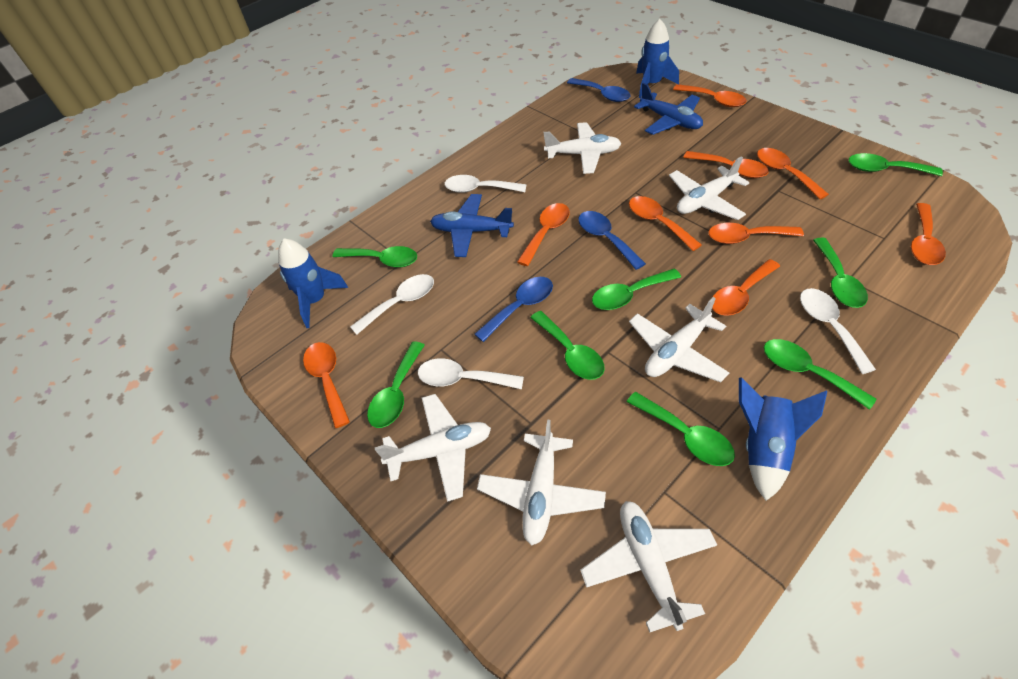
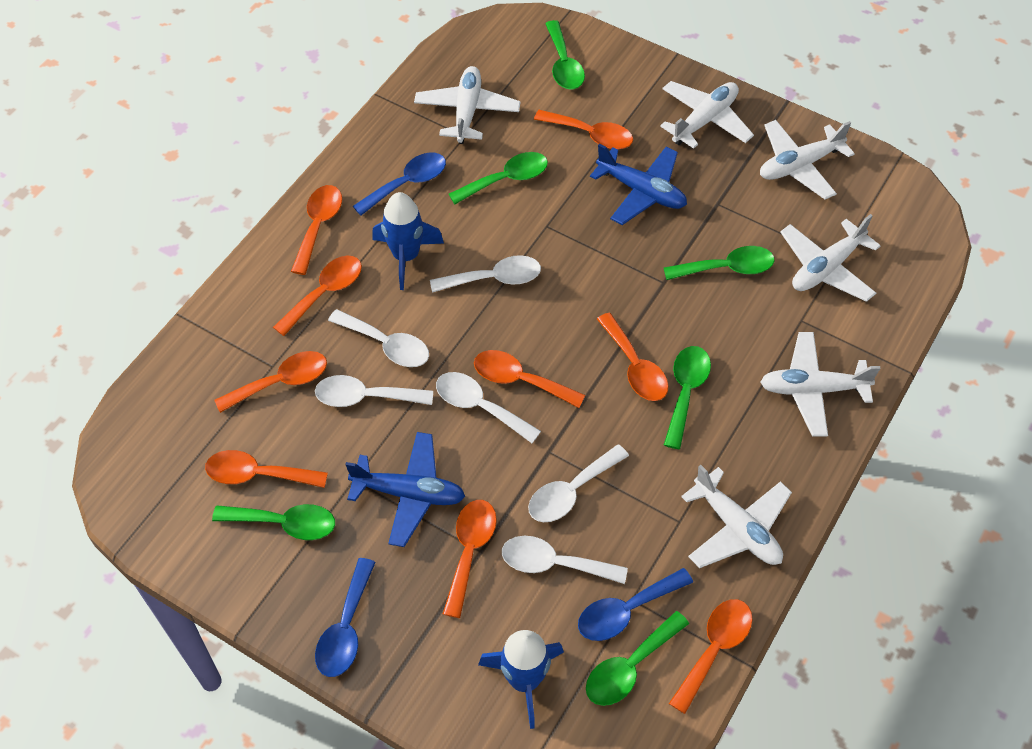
blue rocket: 3 -> 2
green spoon: 8 -> 6
white spoon: 4 -> 6

